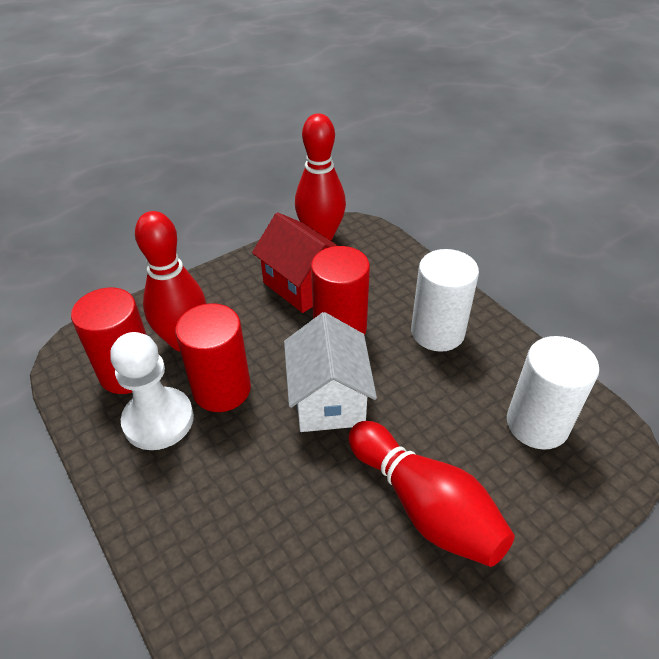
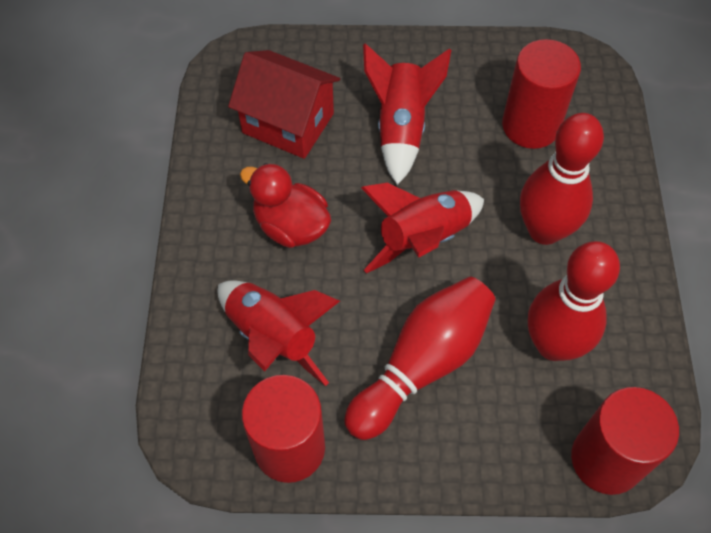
red duck: 0 -> 1
red rocket: 0 -> 3
white cylinder: 2 -> 0
white house: 1 -> 0
white pawn: 1 -> 0

